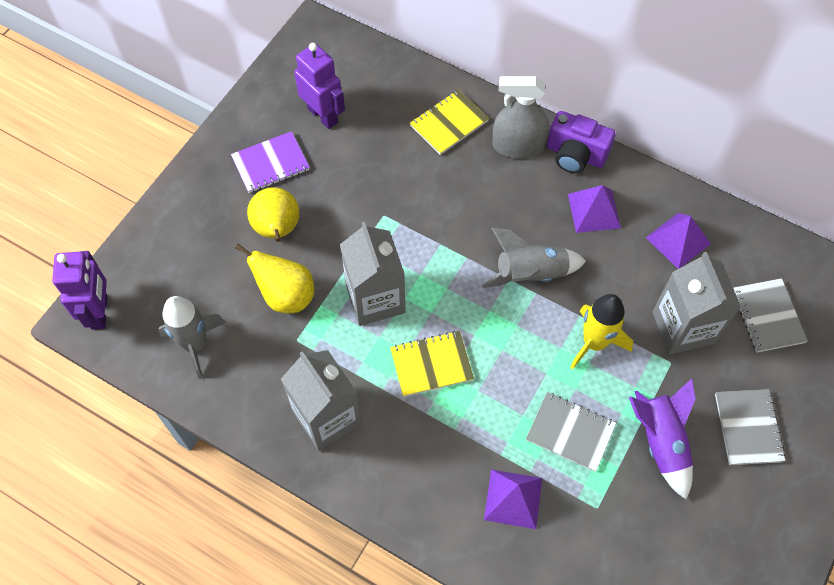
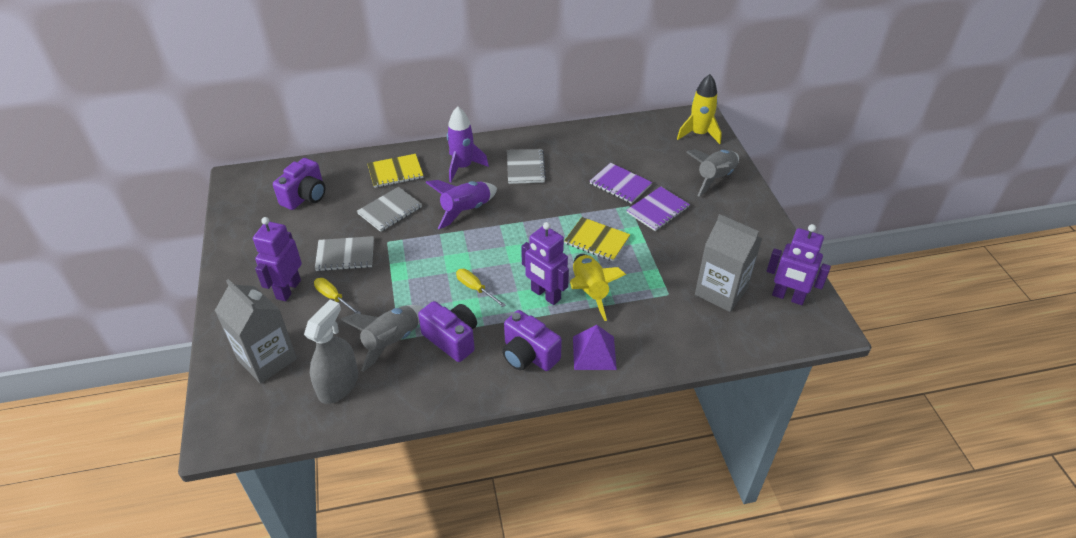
grey carton: 3 -> 2
purple camera: 1 -> 3
purple notebook: 1 -> 2
purple pyramid: 3 -> 1
purple robot: 2 -> 3
purple rocket: 1 -> 2
yellow pear: 2 -> 0
yellow rocket: 1 -> 2
yellow screwdriver: 0 -> 2

